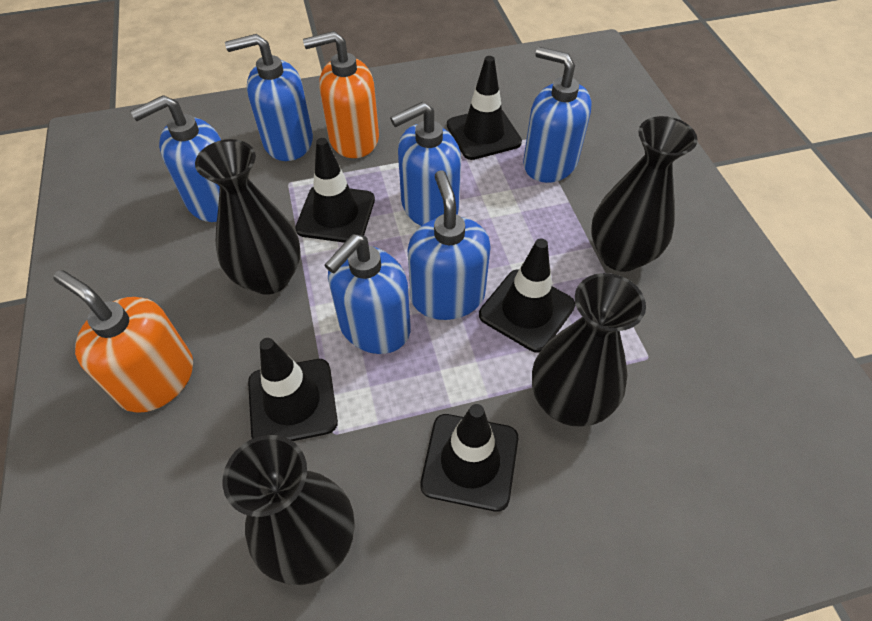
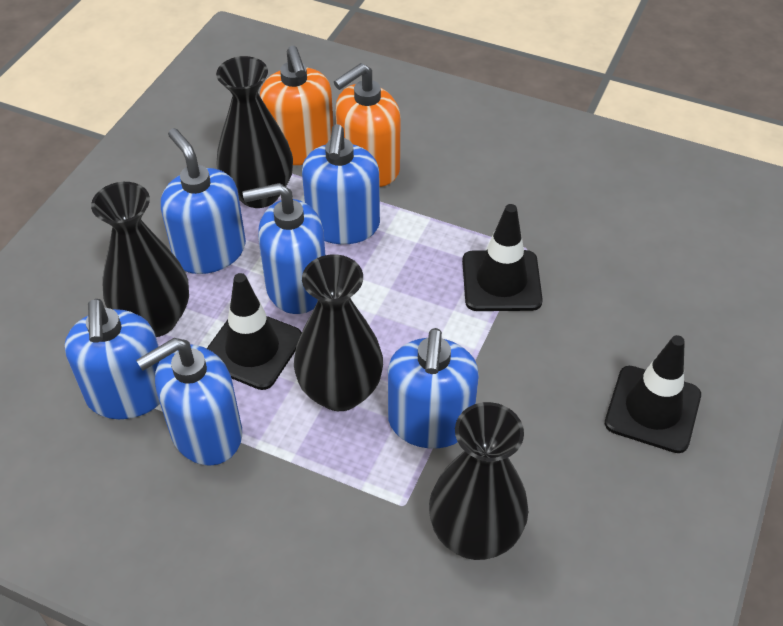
black traffic cone: 5 -> 3

